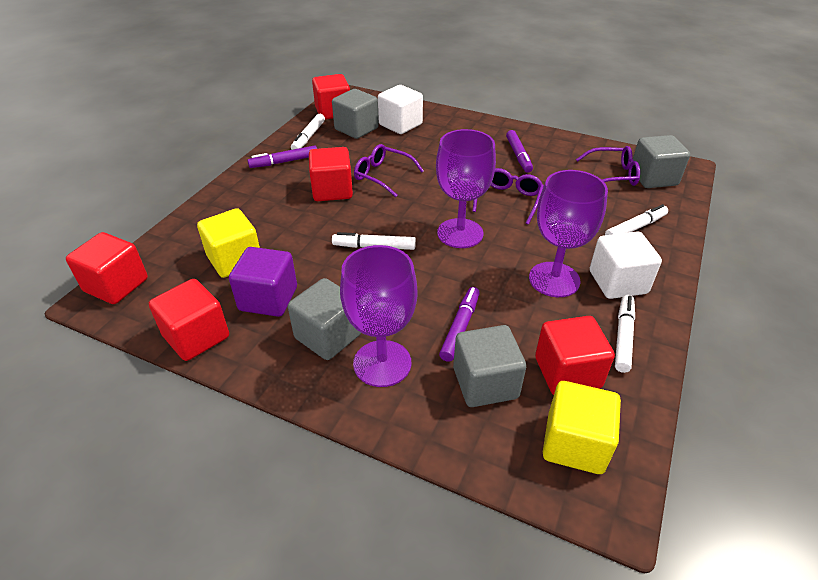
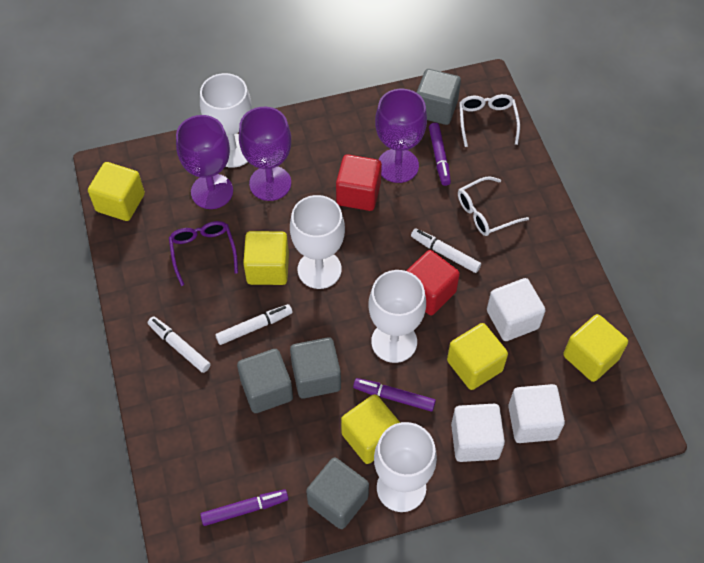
purple cube: 1 -> 0
purple glasses: 3 -> 1
red cube: 5 -> 2
white cube: 2 -> 3
white glasses: 0 -> 2
white goblet: 0 -> 4
white marker: 4 -> 3
yellow cube: 2 -> 5

